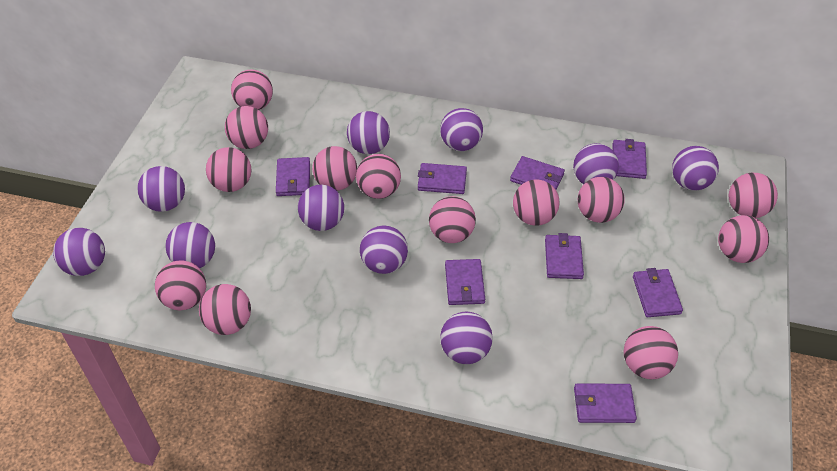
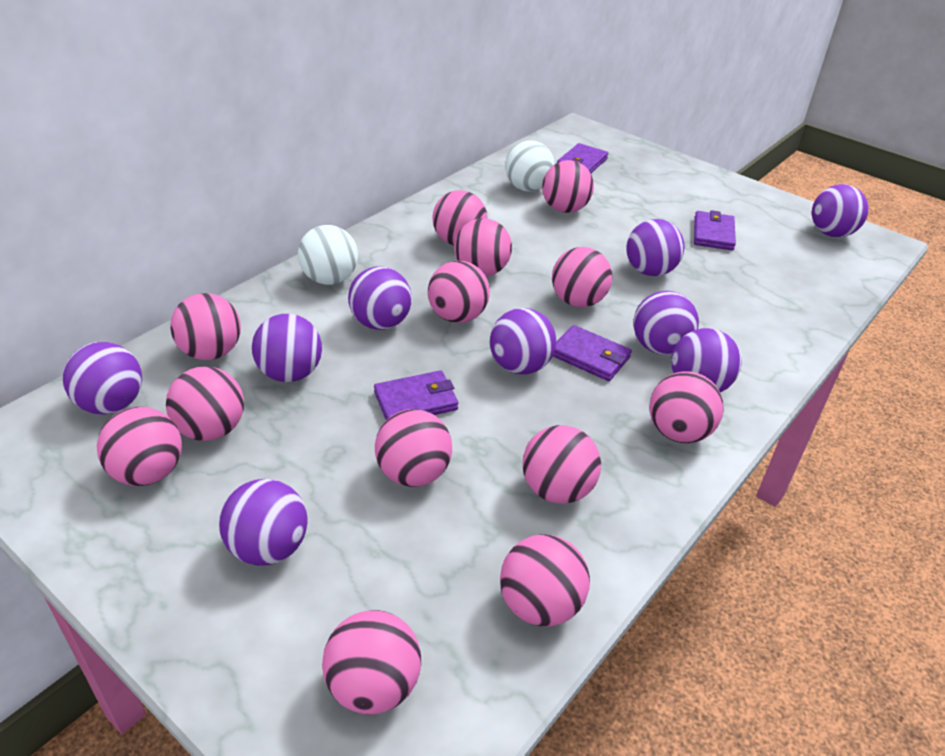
purple ball: 10 -> 9
purple wallet: 8 -> 4
white ball: 0 -> 2

